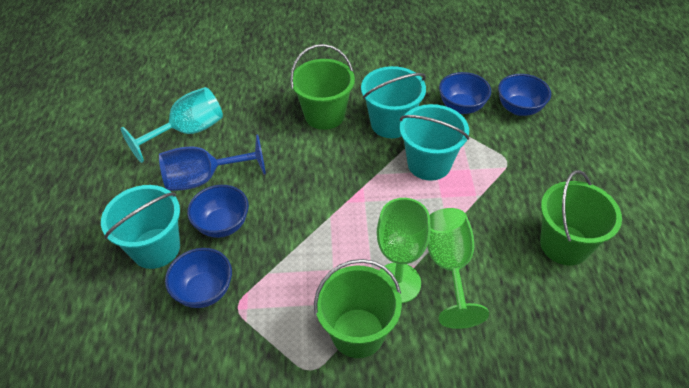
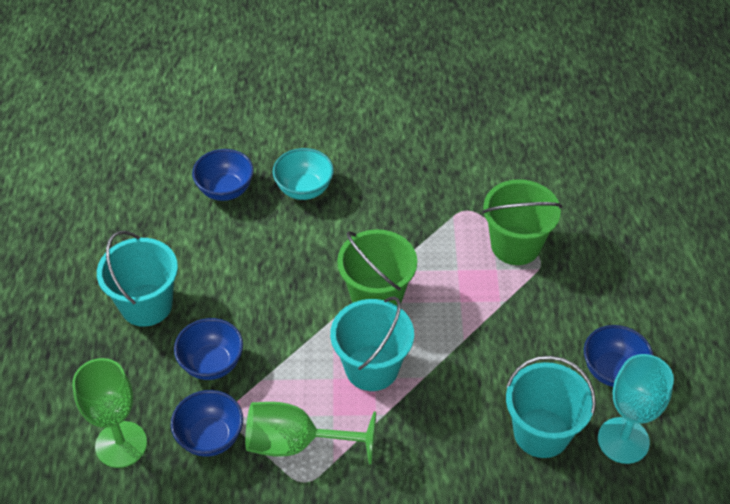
blue goblet: 1 -> 0
green bucket: 3 -> 2
turquoise bowl: 0 -> 1

